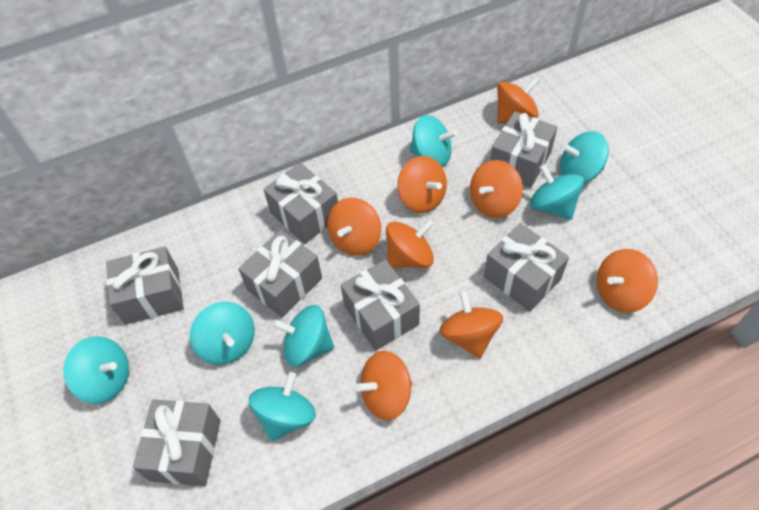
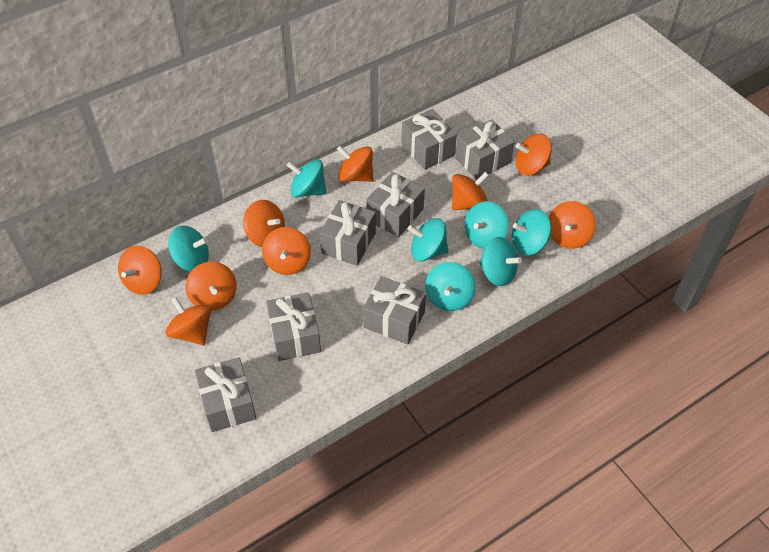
orange spinning top: 8 -> 9

